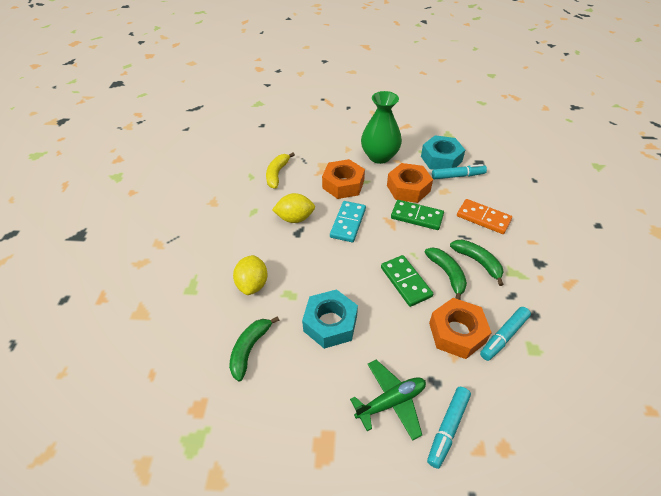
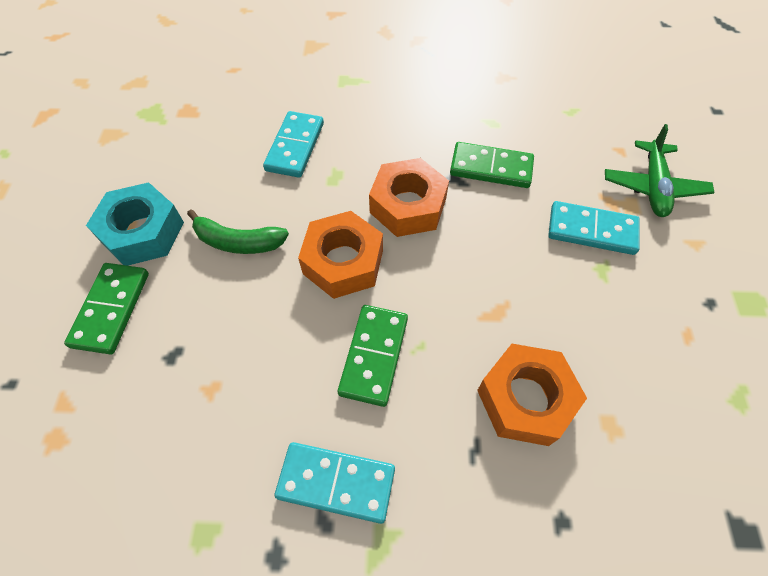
green banana: 3 -> 1
green domino: 2 -> 3
green vase: 1 -> 0
orange domino: 1 -> 0
turquoise domino: 1 -> 3
turquoise marker: 3 -> 0
turquoise nut: 2 -> 1
yellow banana: 1 -> 0
yellow lemon: 2 -> 0

